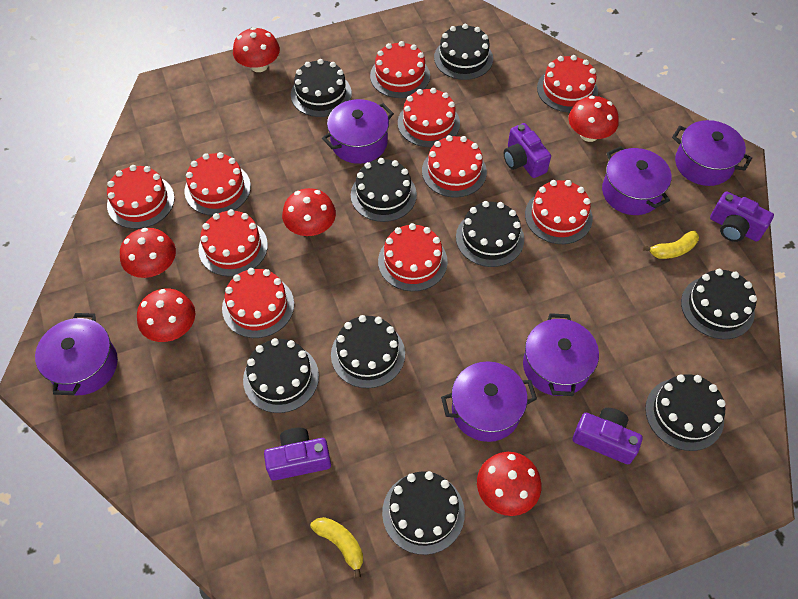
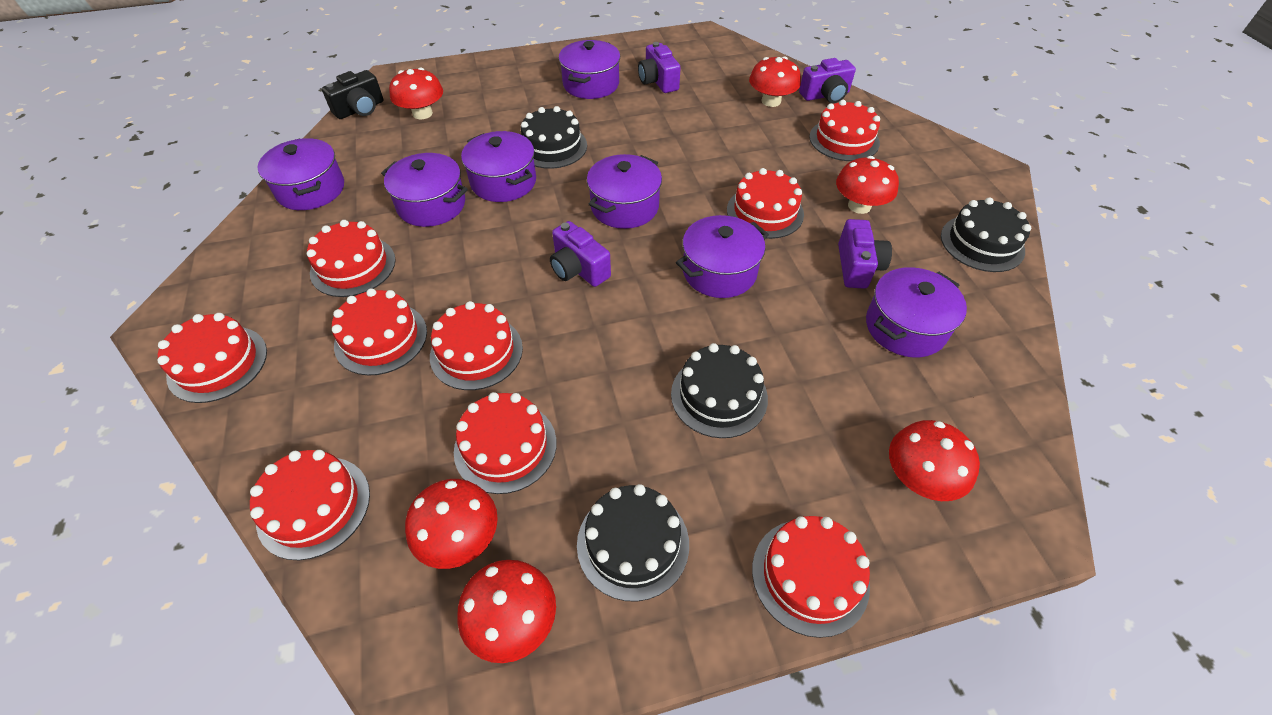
black cake: 9 -> 4
black camera: 0 -> 1
purple pot: 6 -> 7
red cake: 10 -> 9
yellow banana: 2 -> 0

